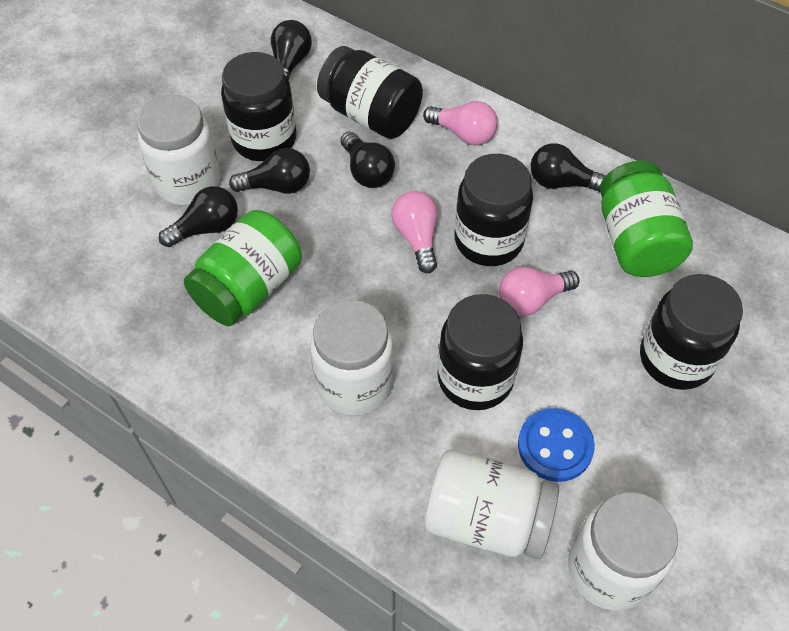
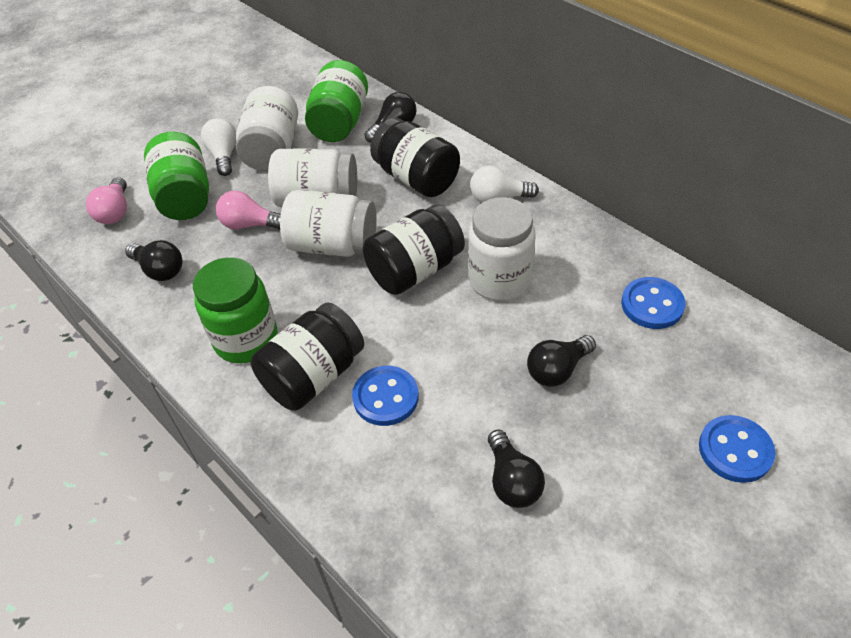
black jar: 5 -> 3
black light bulb: 5 -> 4
blue button: 1 -> 3
green jar: 2 -> 3
pink light bulb: 3 -> 2
white light bulb: 0 -> 2

